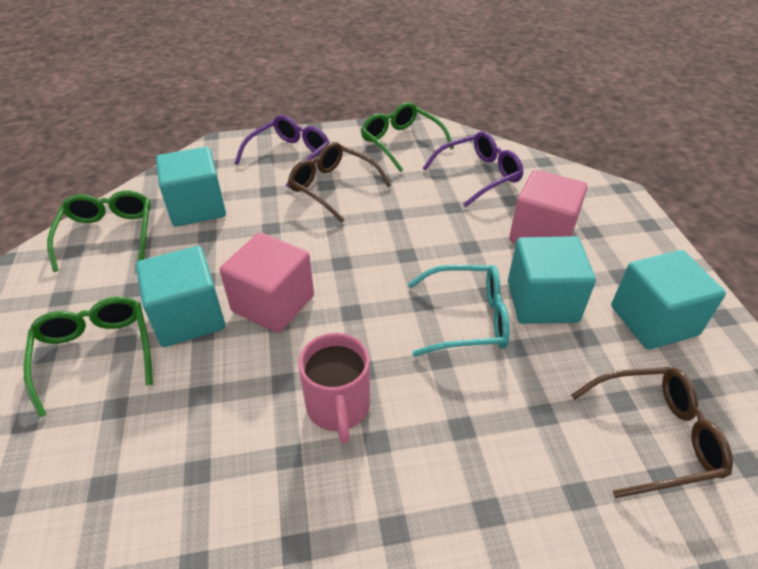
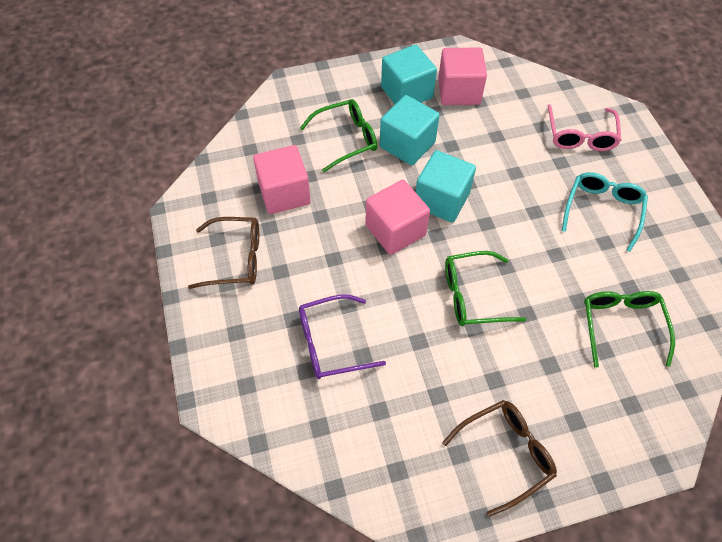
pink cube: 2 -> 3
pink glasses: 0 -> 1
pink mug: 1 -> 0
purple glasses: 2 -> 1
turquoise cube: 4 -> 3

